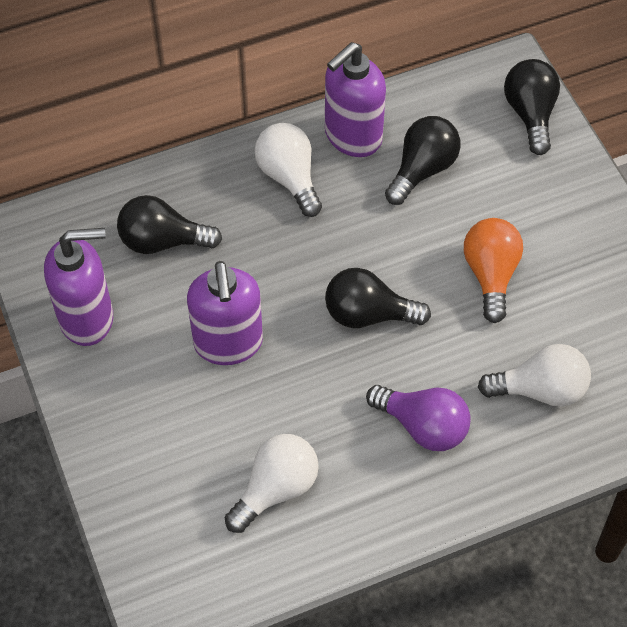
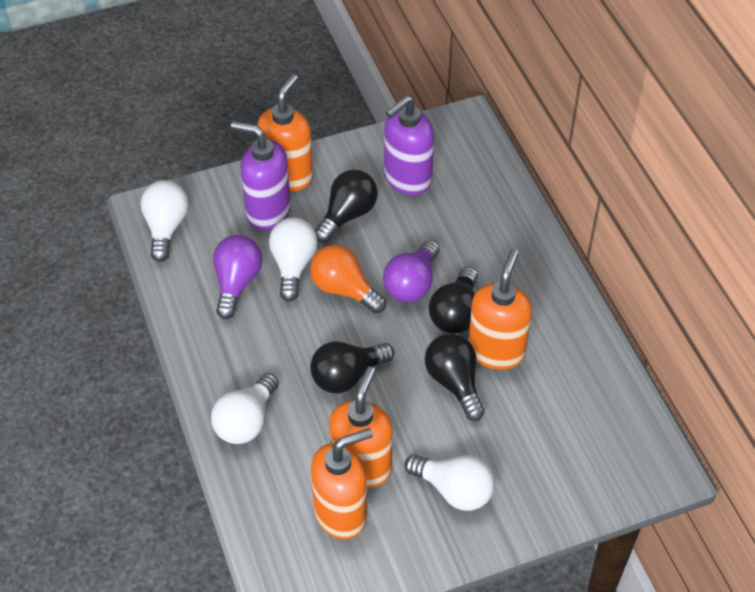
orange soap dispenser: 0 -> 4
purple light bulb: 1 -> 2
purple soap dispenser: 3 -> 2
white light bulb: 3 -> 4

